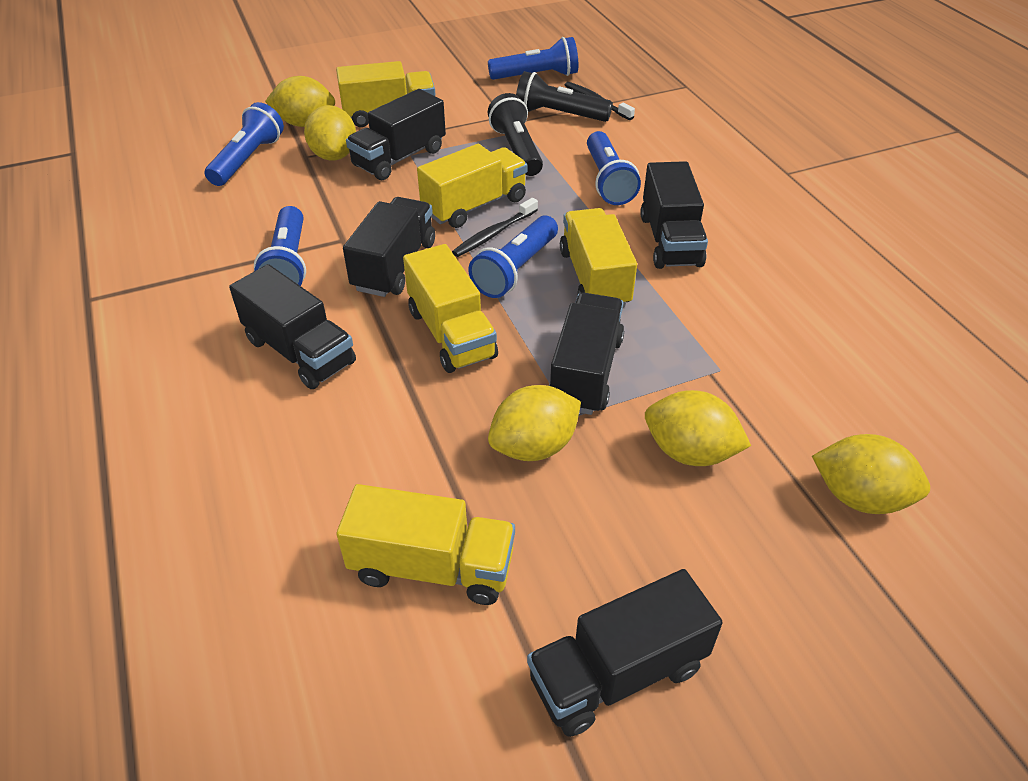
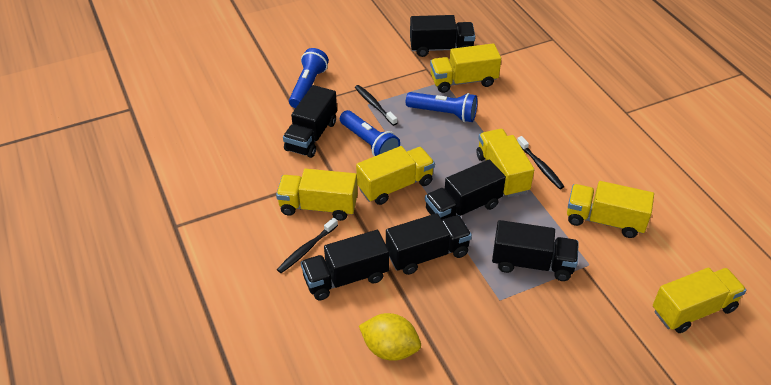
black flashlight: 2 -> 0
black toothbrush: 2 -> 3
blue flashlight: 5 -> 3
yellow lemon: 5 -> 1
yellow truck: 5 -> 6

